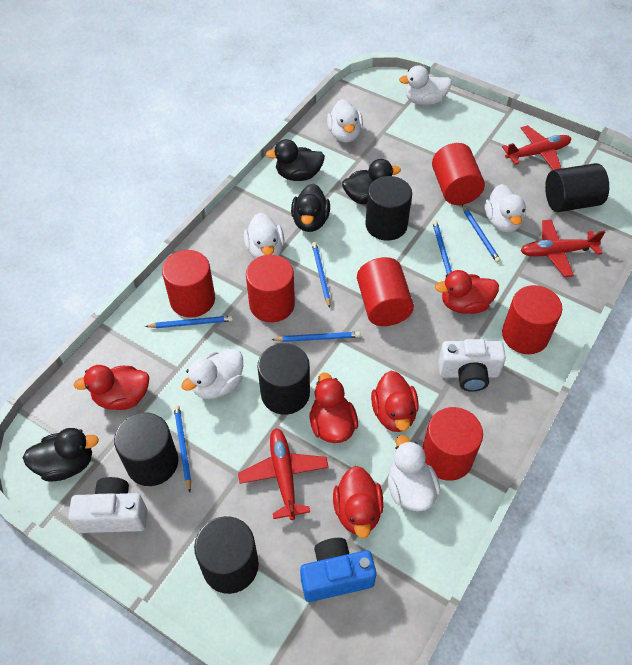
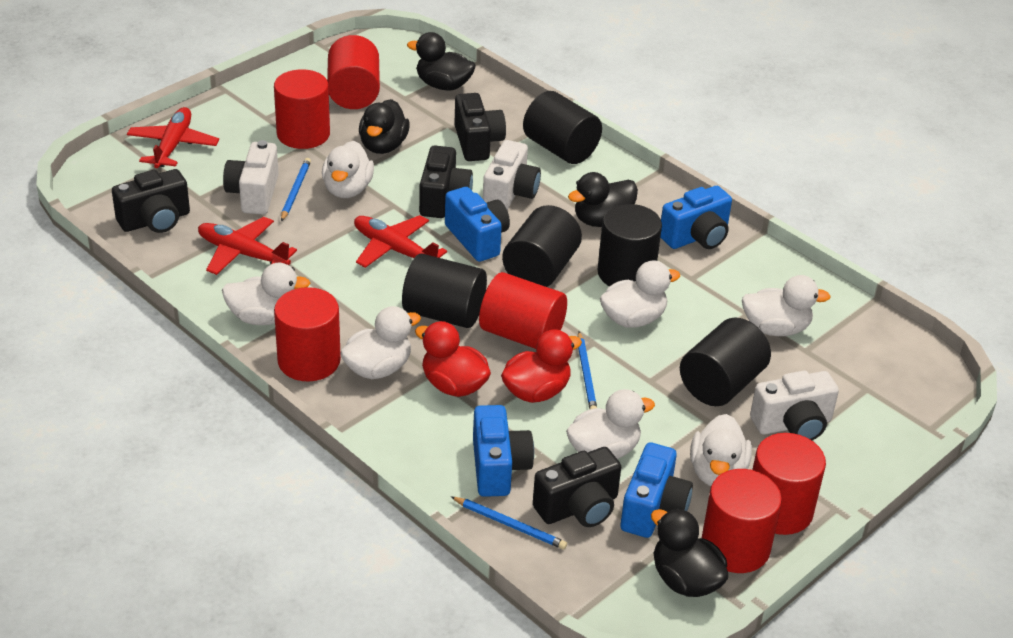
black camera: 0 -> 4
blue camera: 1 -> 4
blue pencil: 6 -> 3
red duck: 5 -> 2
white camera: 2 -> 3
white duck: 6 -> 7

